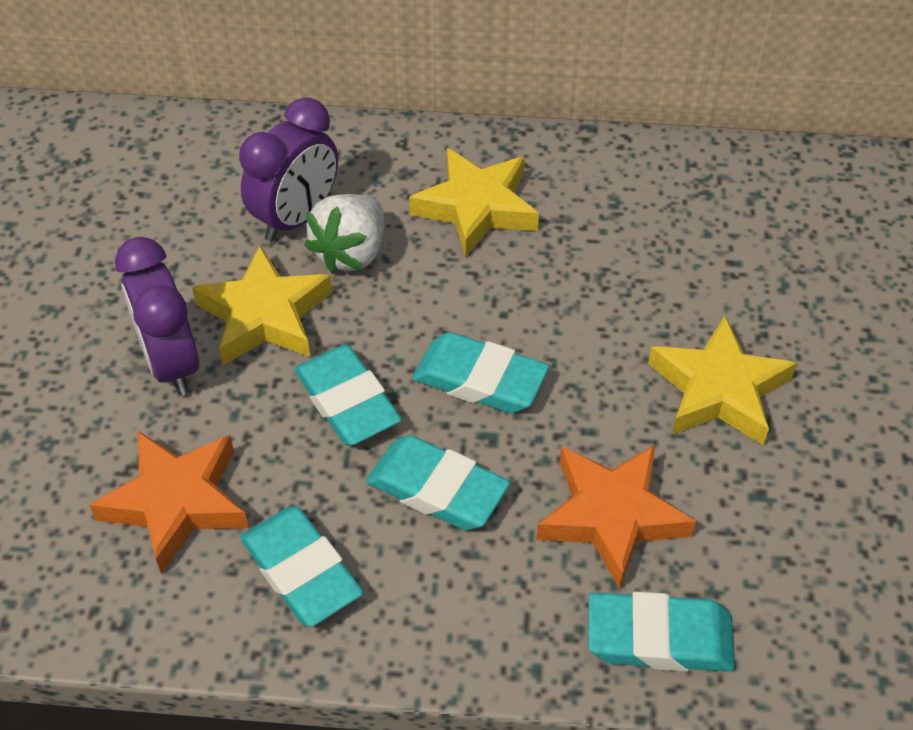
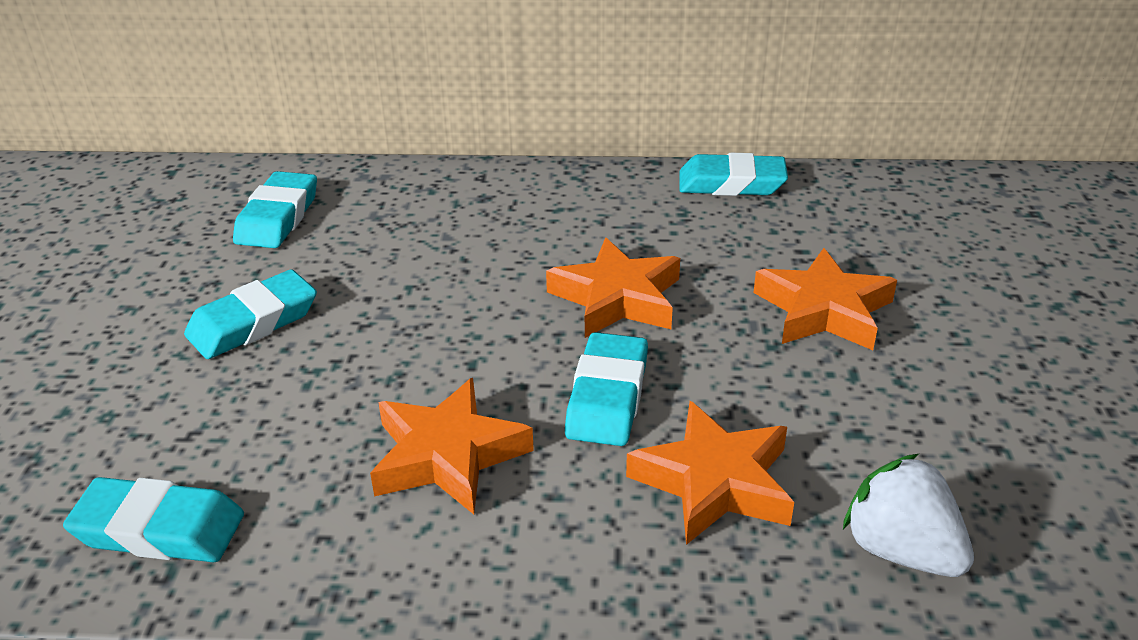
orange star: 2 -> 4
purple clock: 2 -> 0
yellow star: 3 -> 0

